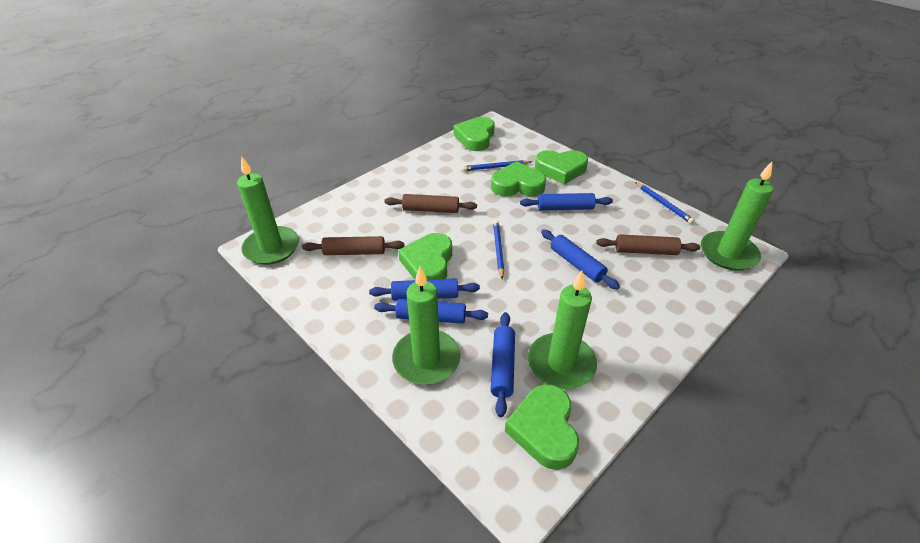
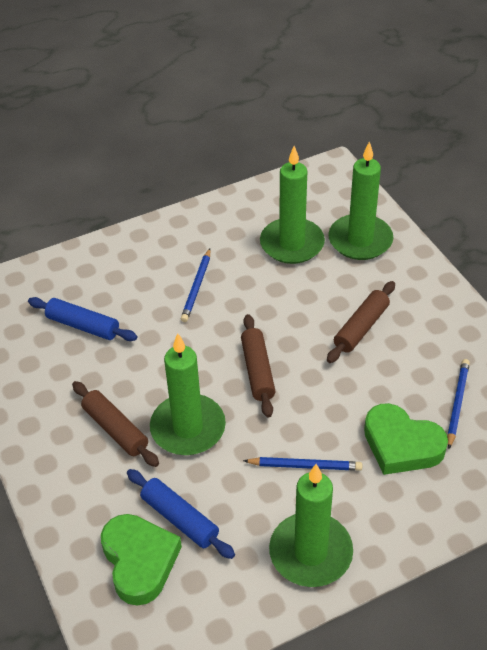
blue rolling pin: 5 -> 2
green heart: 5 -> 2

